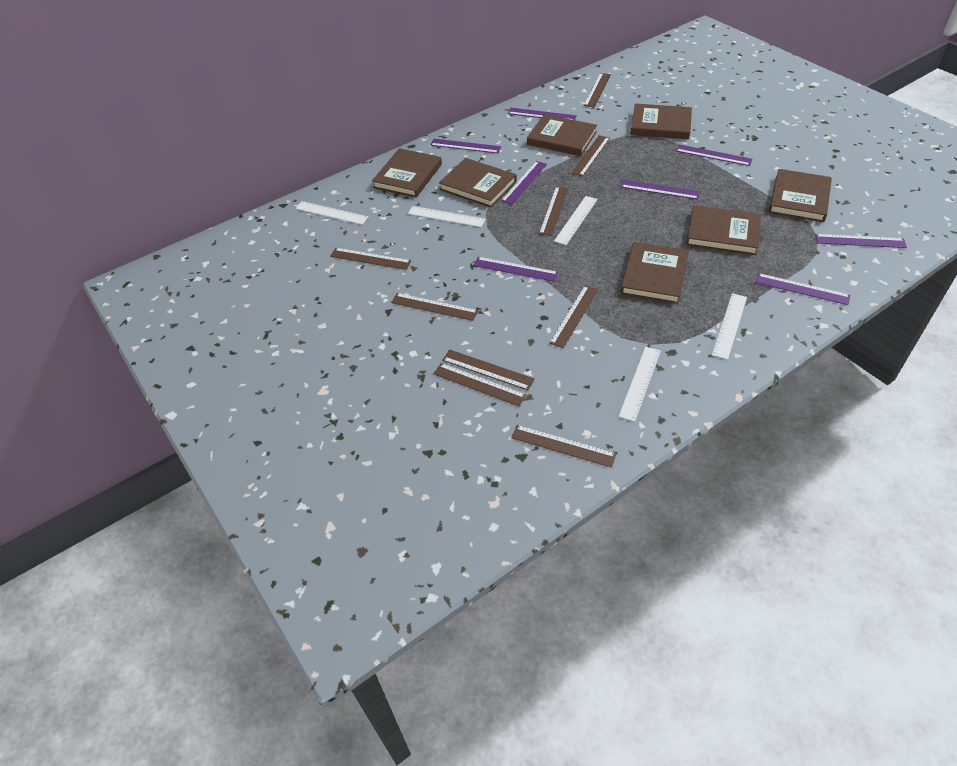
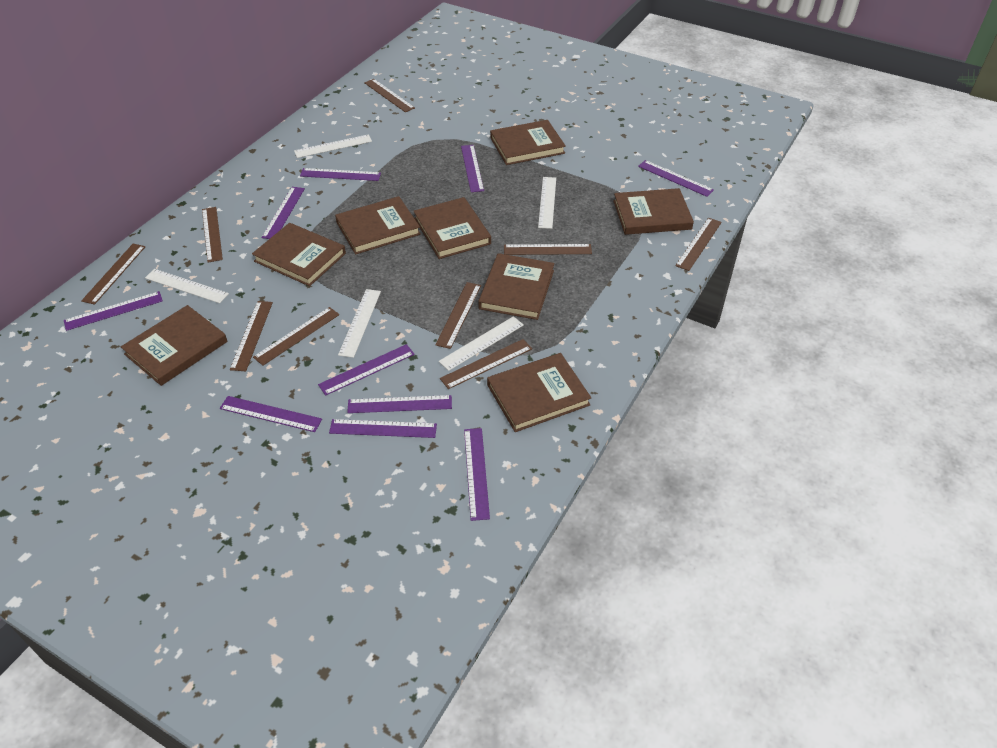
brown book: 7 -> 8
purple ruler: 8 -> 10

